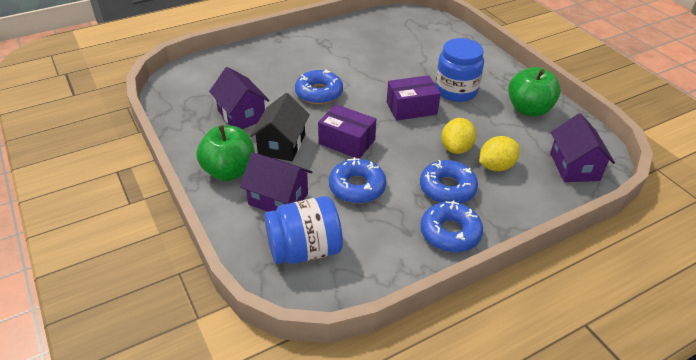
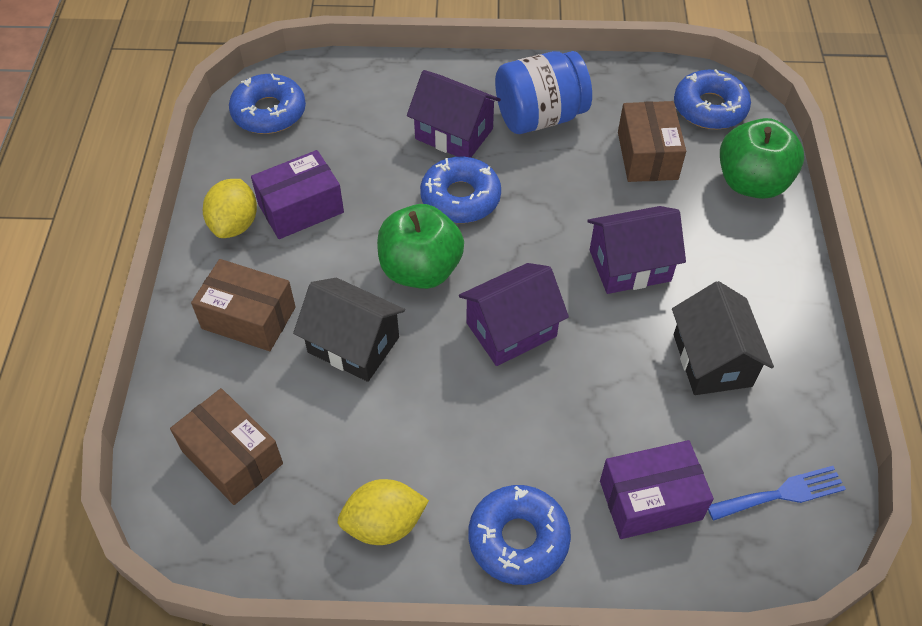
black house: 1 -> 2
blue fork: 0 -> 1
blue jar: 2 -> 1
brown box: 0 -> 3

